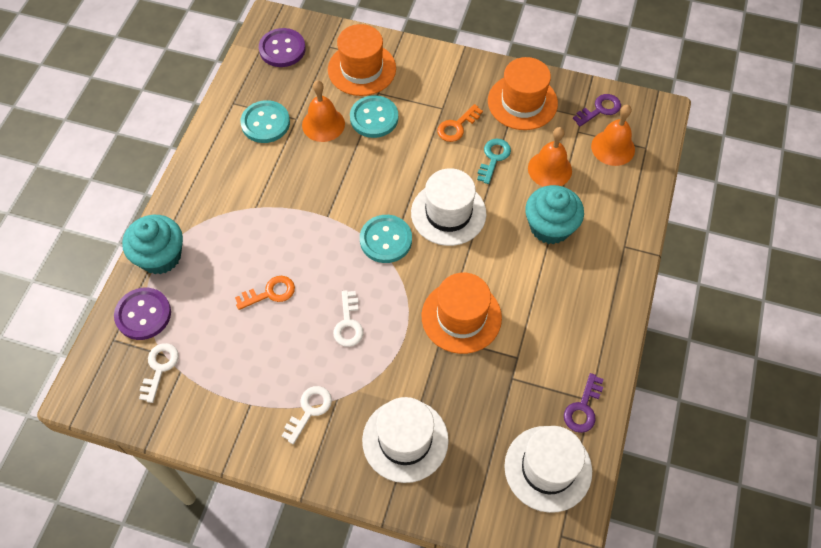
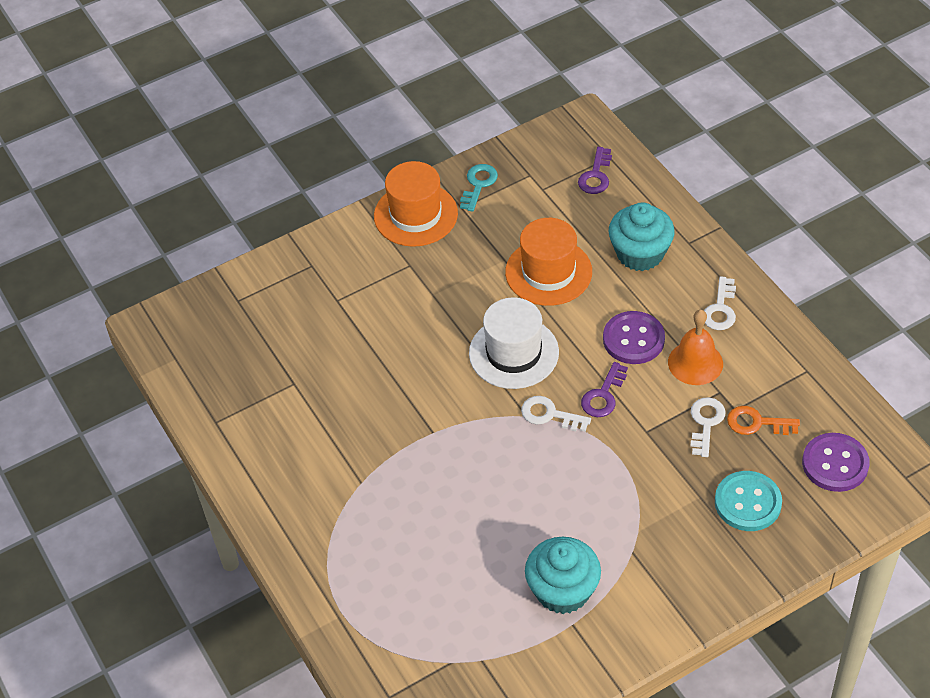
orange bell: 3 -> 1
orange hat: 3 -> 2
orange key: 2 -> 1
turquoise button: 3 -> 1
white hat: 3 -> 1

